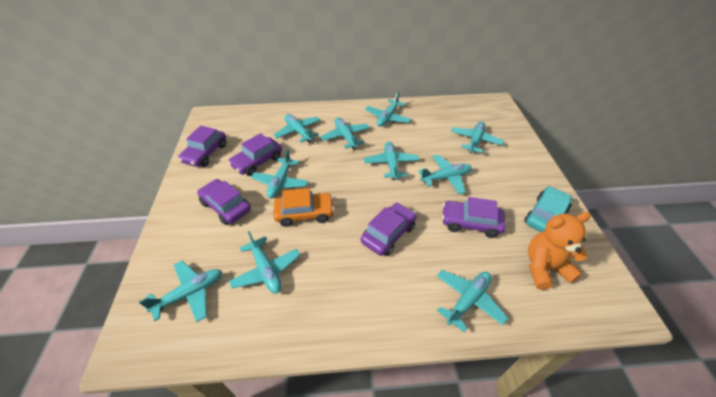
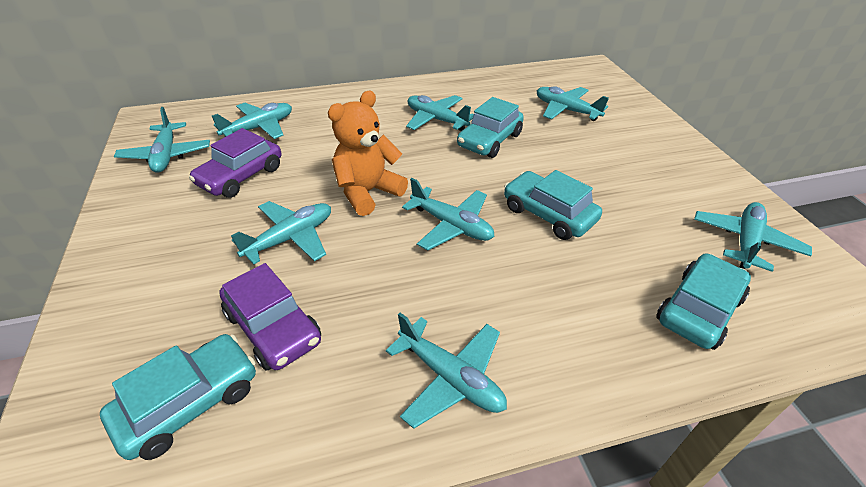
orange car: 1 -> 0
purple car: 5 -> 2
turquoise car: 1 -> 4
turquoise plane: 10 -> 8

